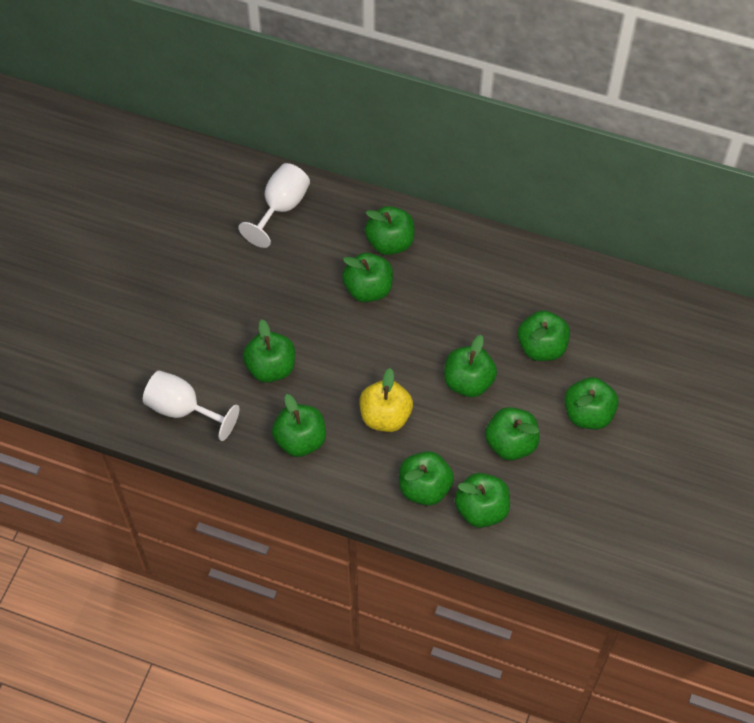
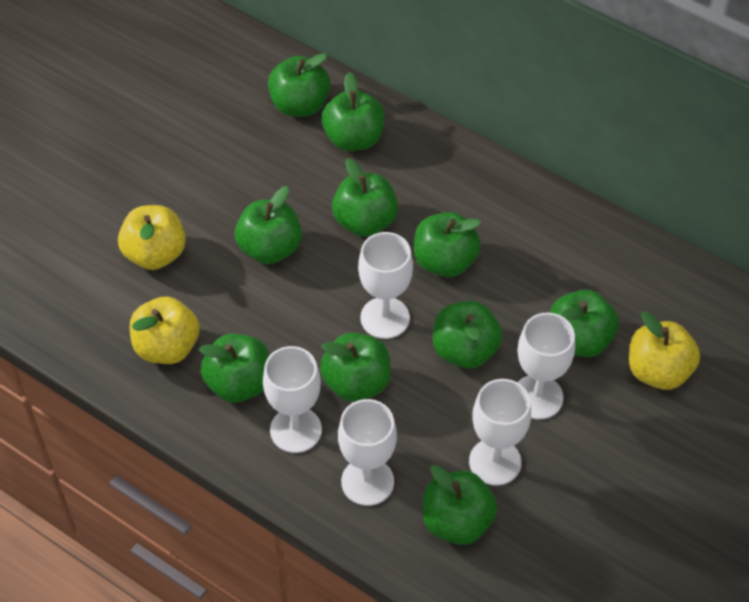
white goblet: 2 -> 5
yellow apple: 1 -> 3

